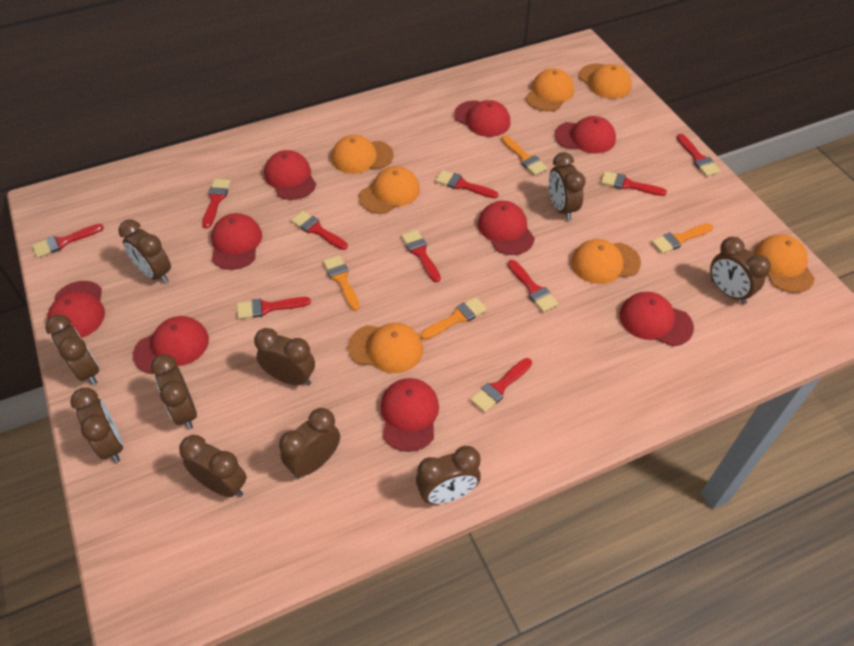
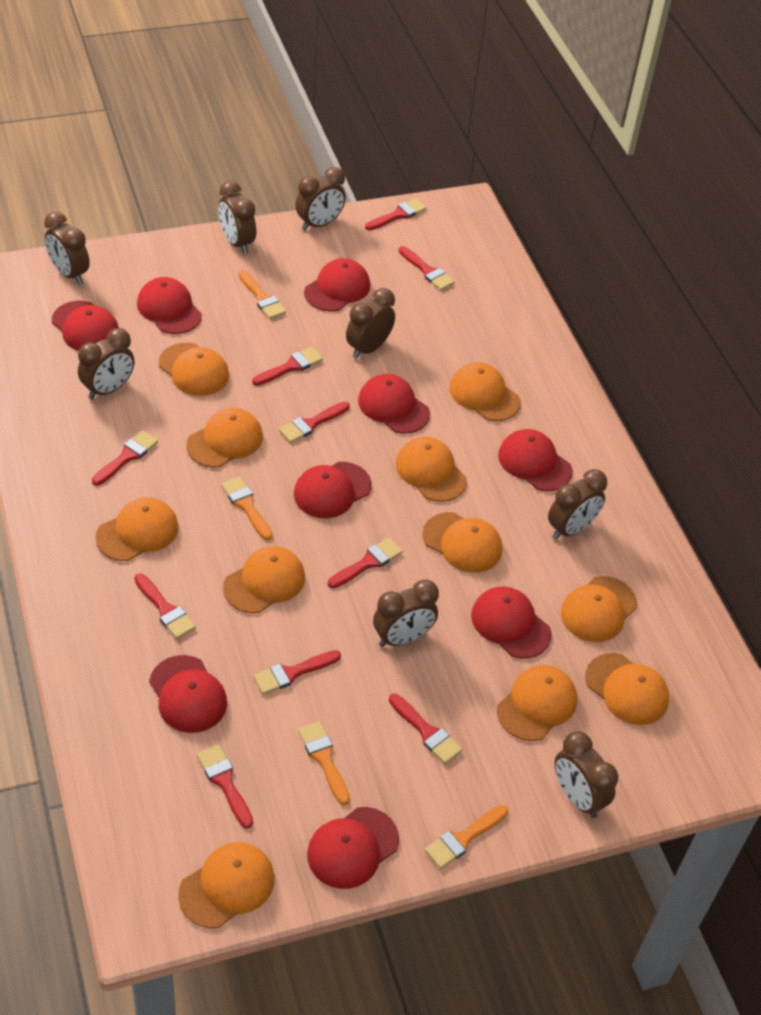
brown clock: 10 -> 8
orange cap: 7 -> 11

